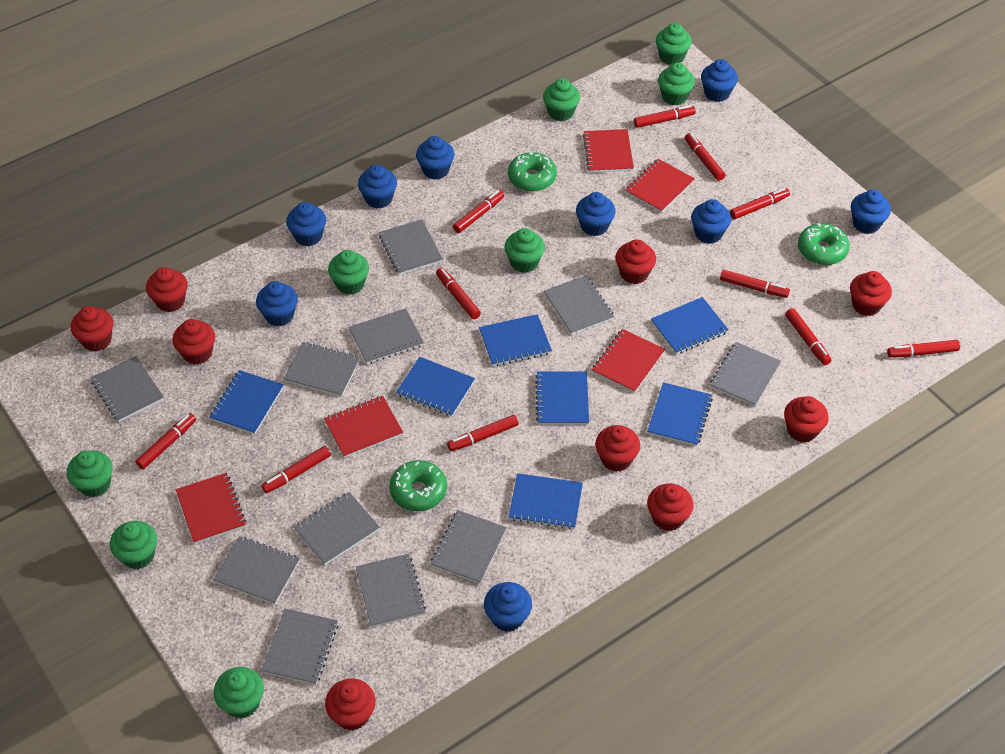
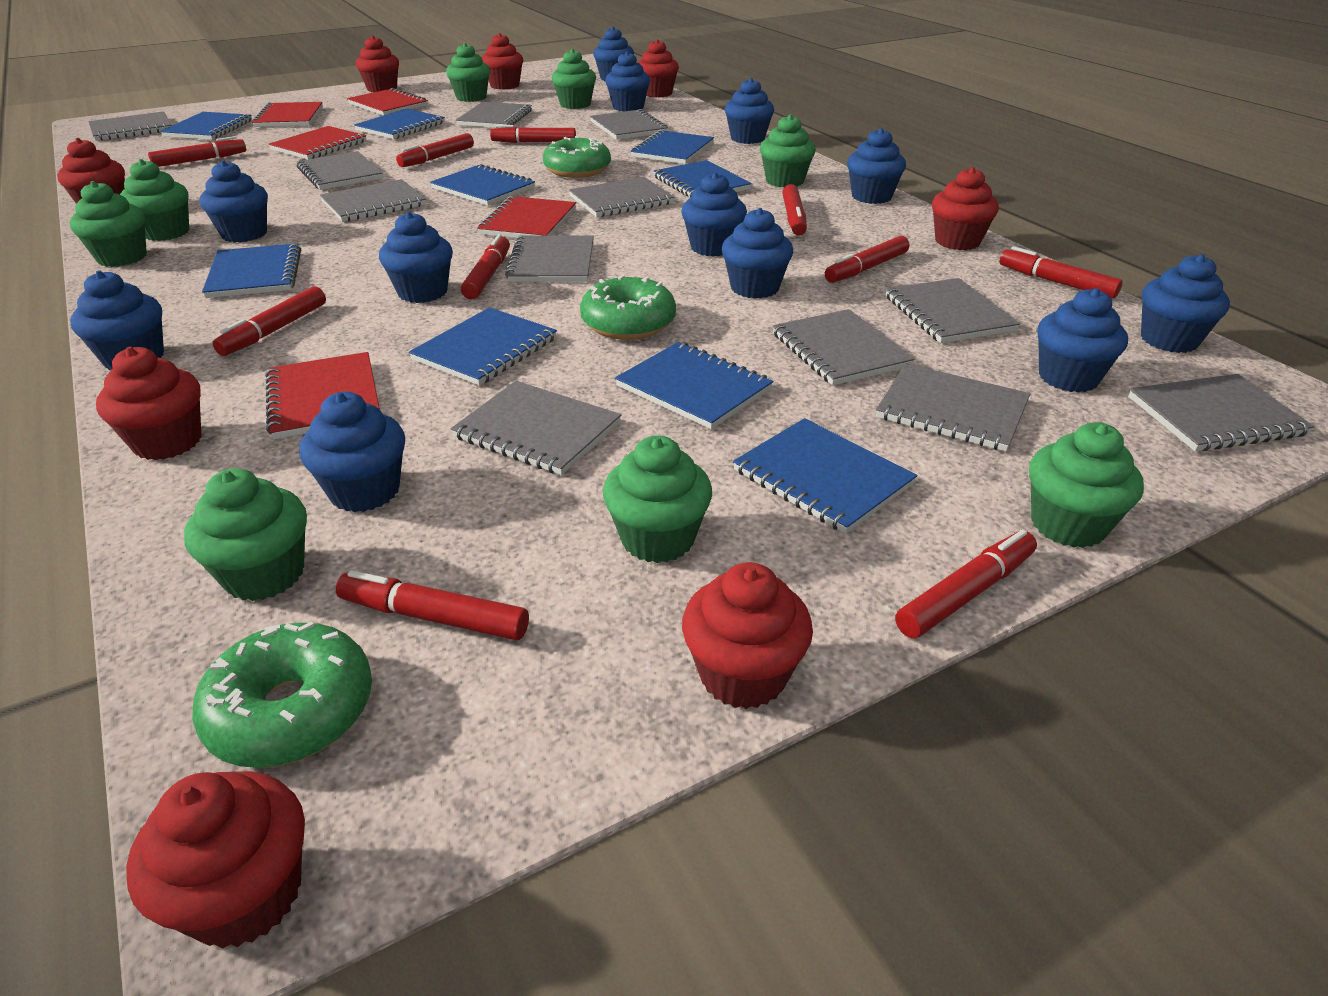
blue cupcake: 9 -> 12
blue notebook: 7 -> 9
grey notebook: 11 -> 12
red cupcake: 9 -> 8
red marker: 11 -> 10

